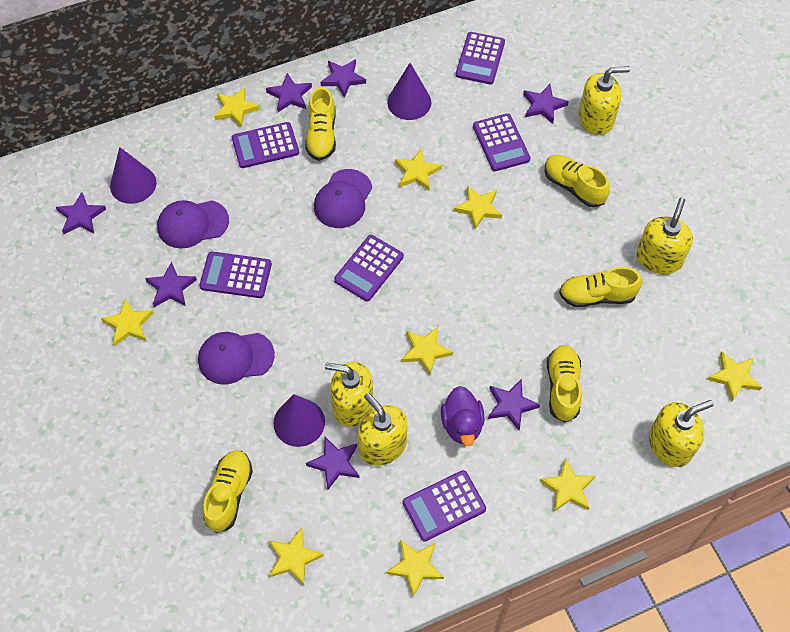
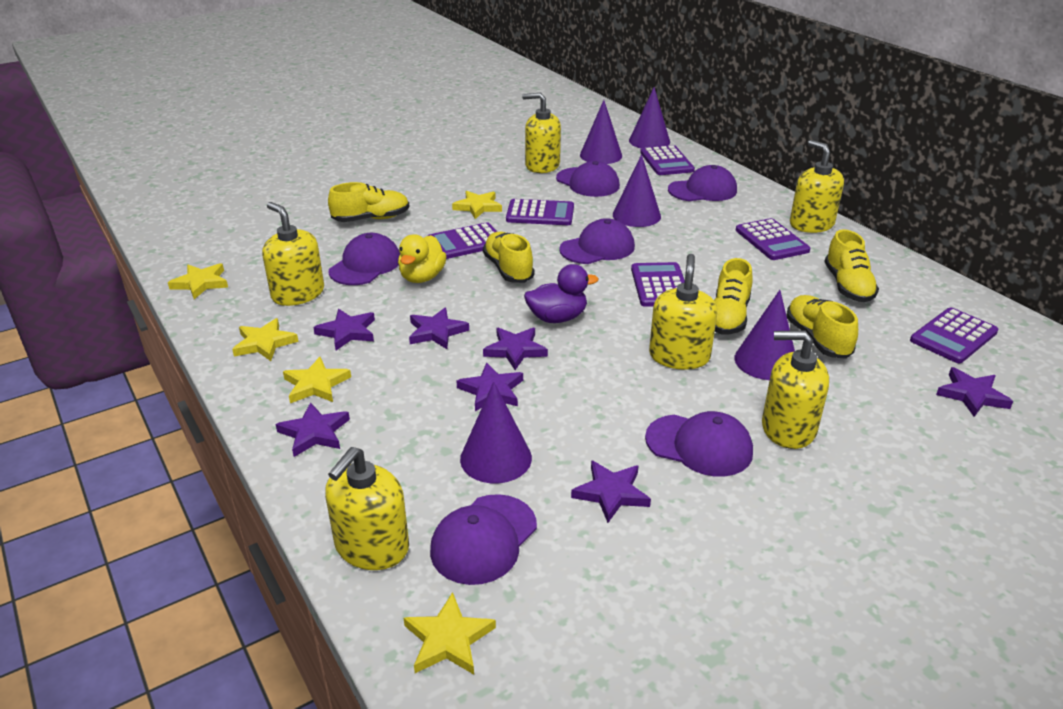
purple cap: 3 -> 6
purple cone: 3 -> 5
yellow duck: 0 -> 1
yellow soap dispenser: 5 -> 6
yellow star: 9 -> 5

